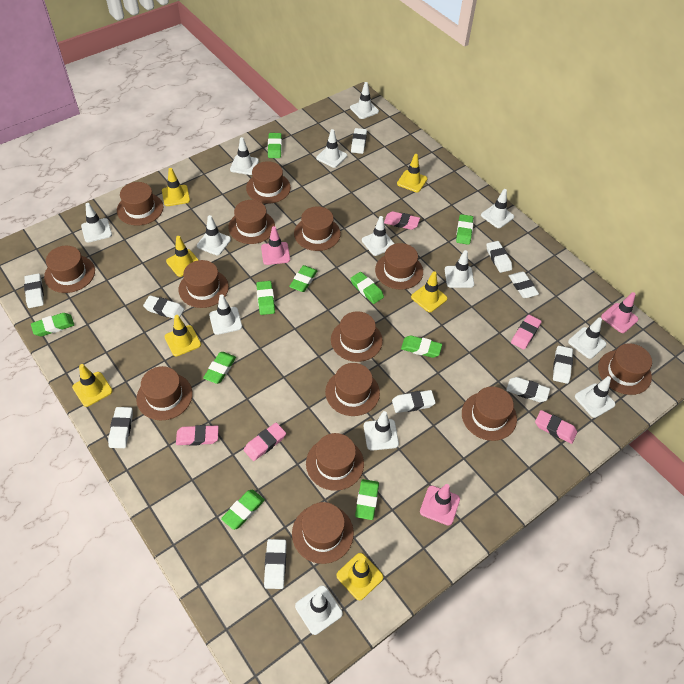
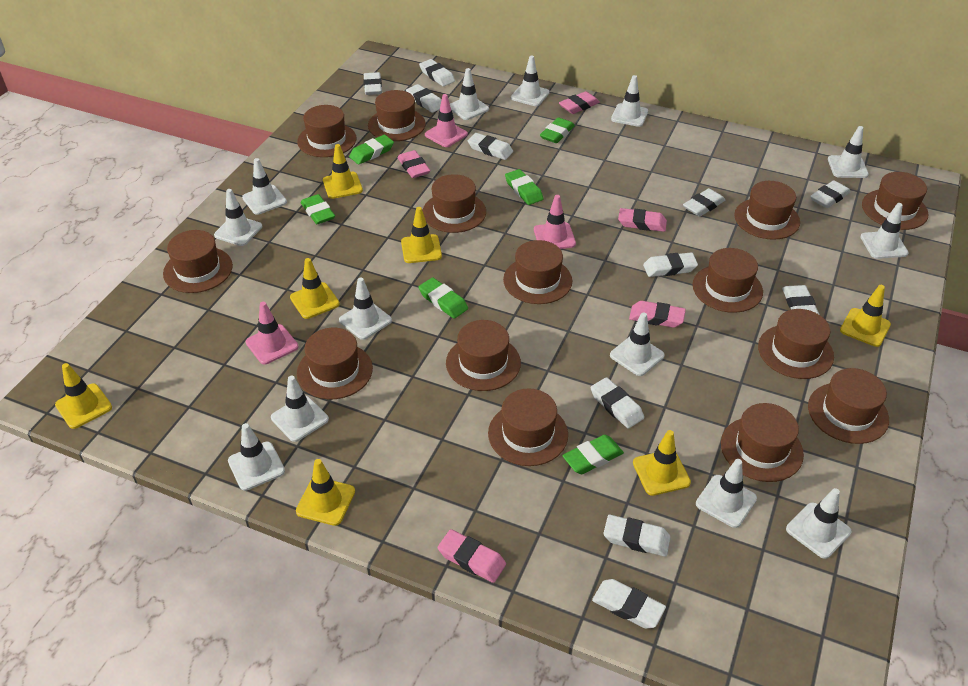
green eraser: 10 -> 6
white eraser: 10 -> 11

